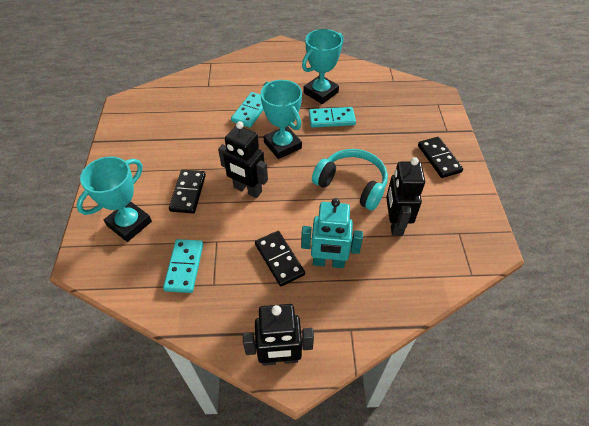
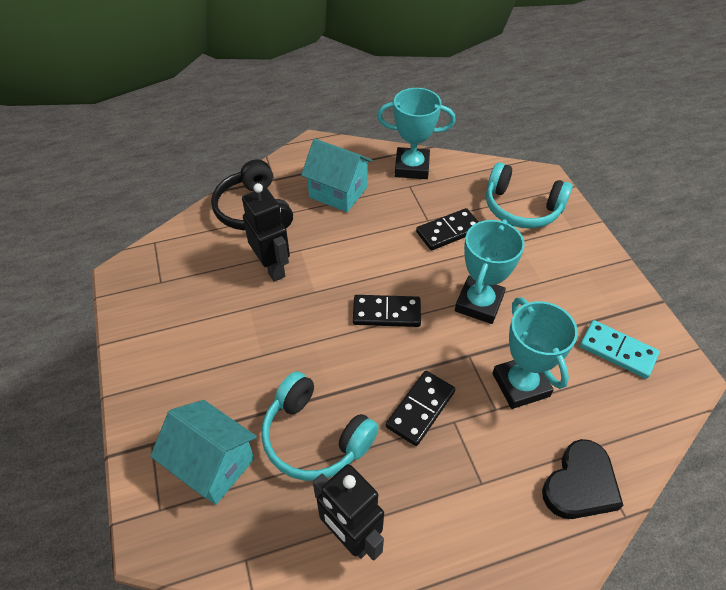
black headphones: 0 -> 1
black heart: 0 -> 1
black robot: 3 -> 2
turquoise domino: 3 -> 1
turquoise headphones: 1 -> 2
turquoise house: 0 -> 2
turquoise robot: 1 -> 0

